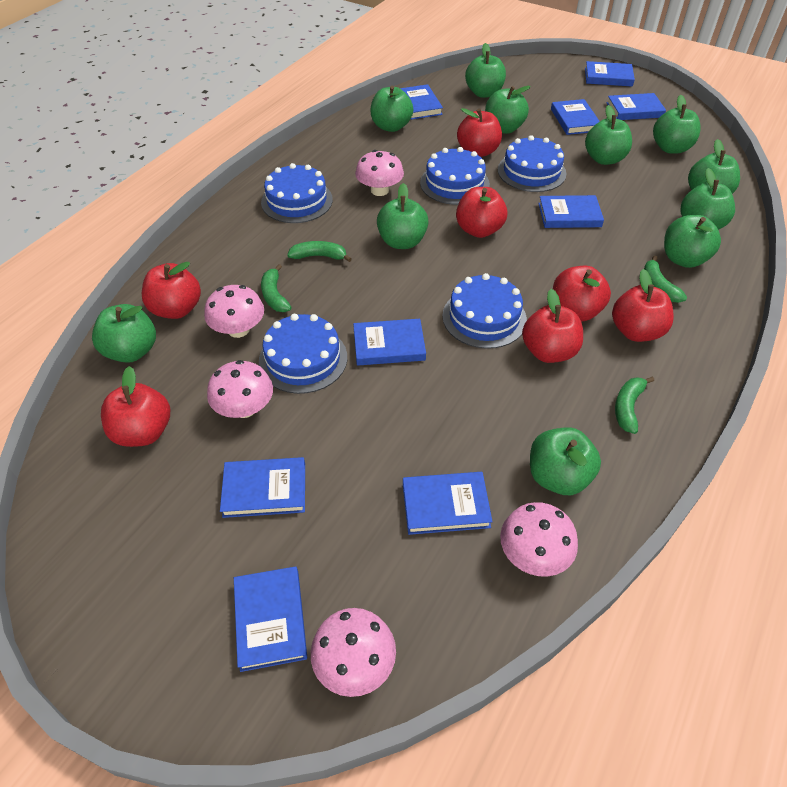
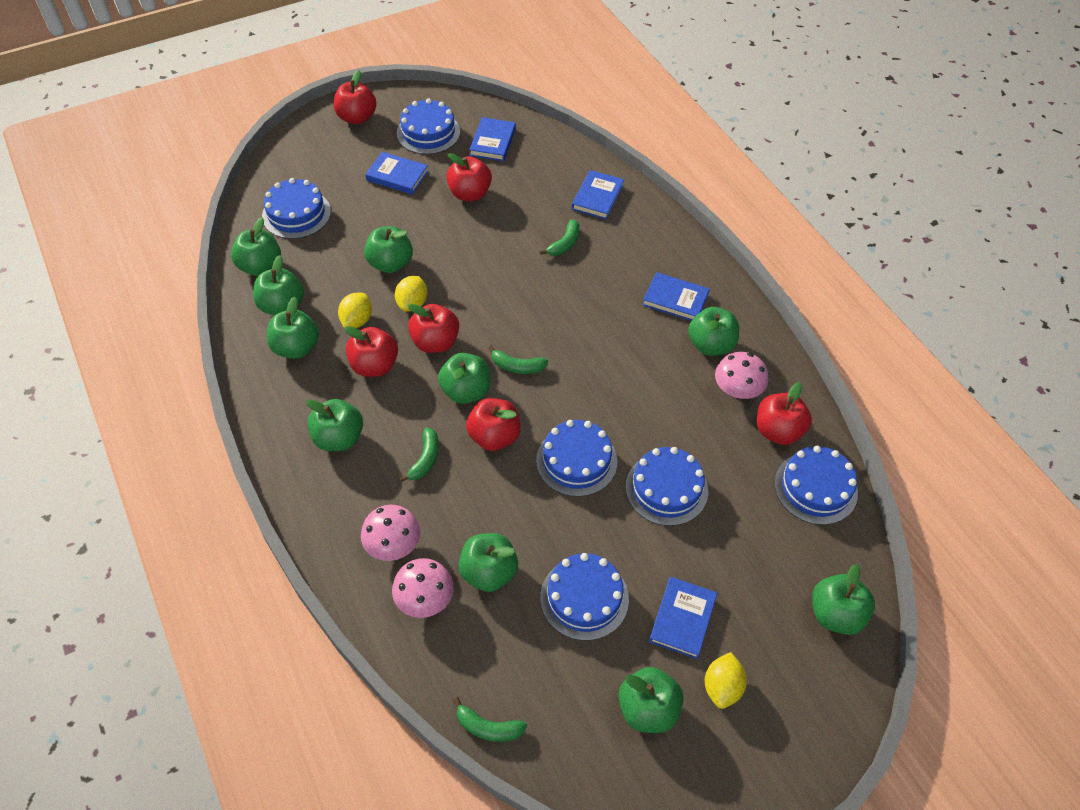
blue book: 9 -> 5
blue cake: 5 -> 6
green apple: 11 -> 10
pink mushroom: 5 -> 3
red apple: 7 -> 6
yellow lemon: 0 -> 3

